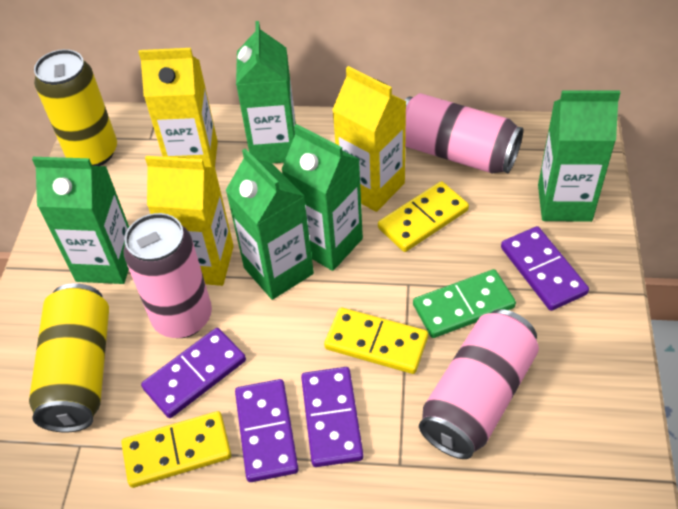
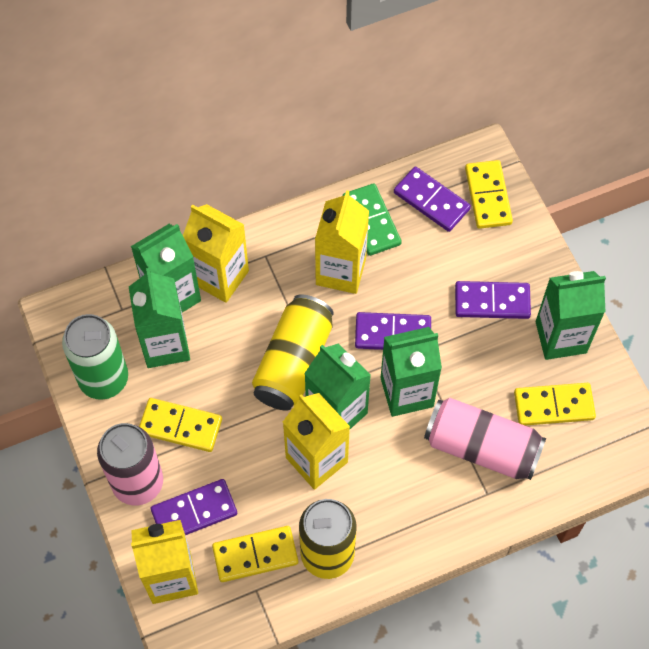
green can: 0 -> 1
pink can: 3 -> 2
yellow carton: 3 -> 4
yellow domino: 3 -> 4

